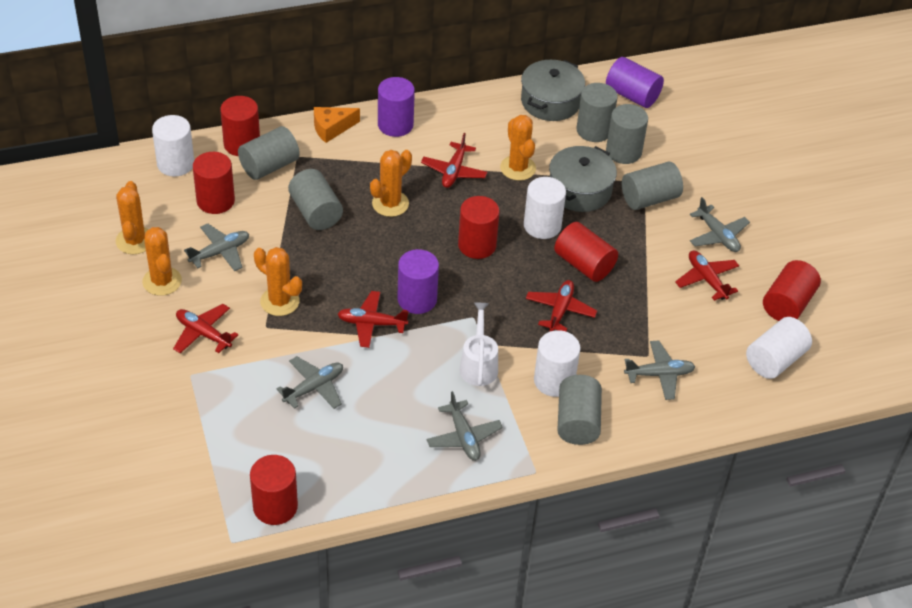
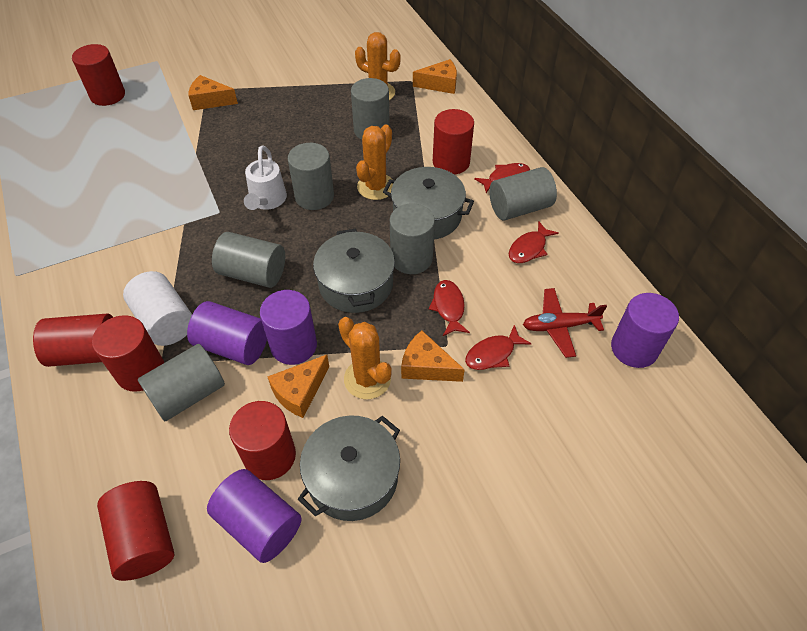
grey plane: 5 -> 0
grey pot: 2 -> 3
orange cactus: 5 -> 3
orange cheese: 1 -> 4
purple cylinder: 3 -> 4
red fish: 0 -> 4
red plane: 5 -> 1
white cylinder: 4 -> 1

